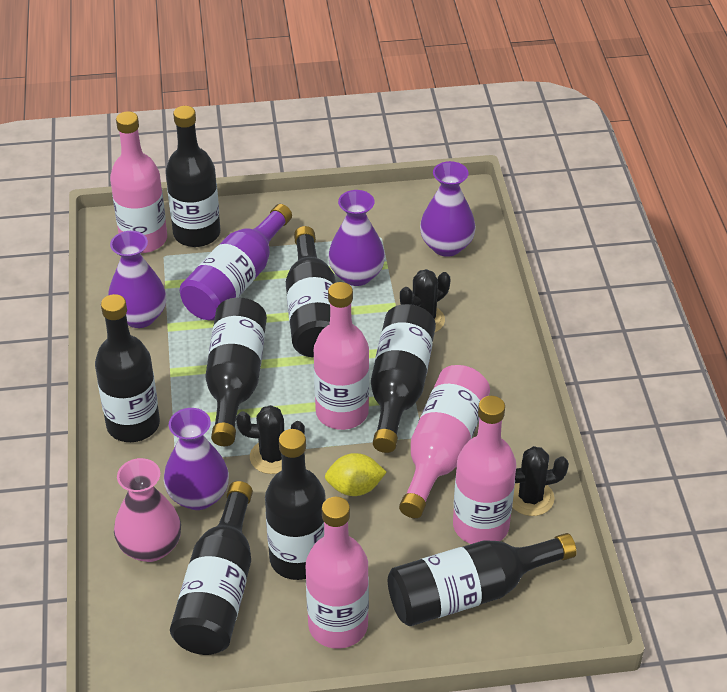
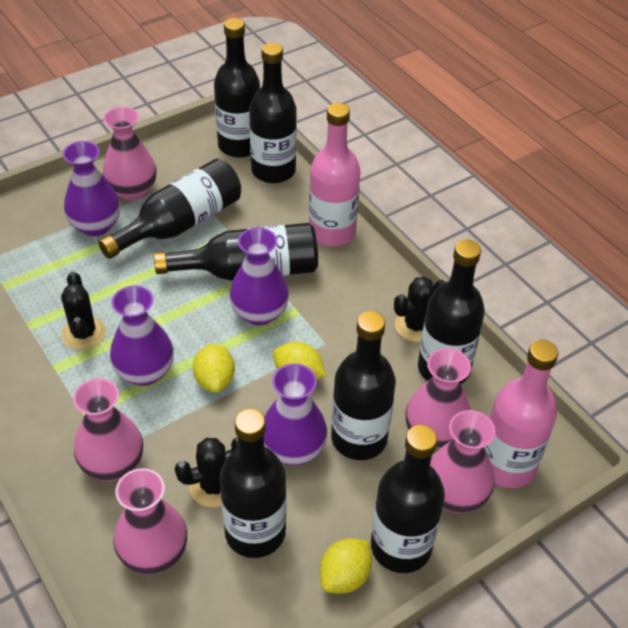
pink bottle: 5 -> 2
pink vase: 1 -> 5
purple bottle: 1 -> 0
yellow lemon: 1 -> 3

